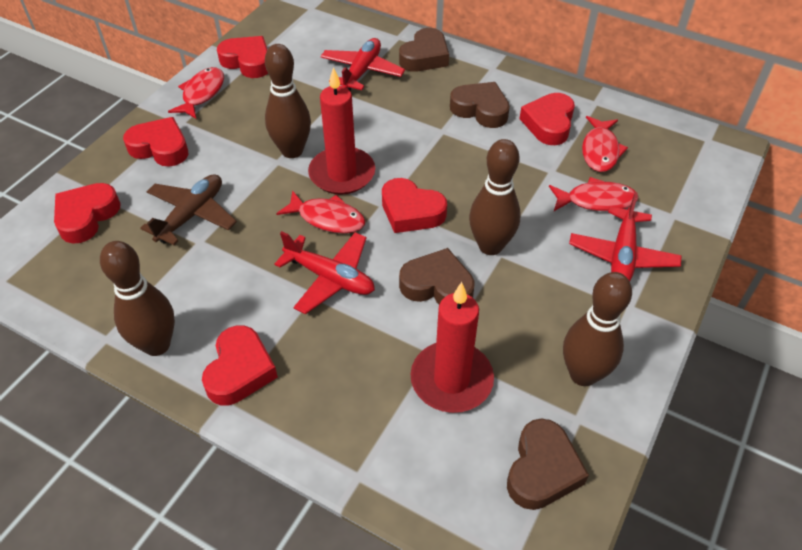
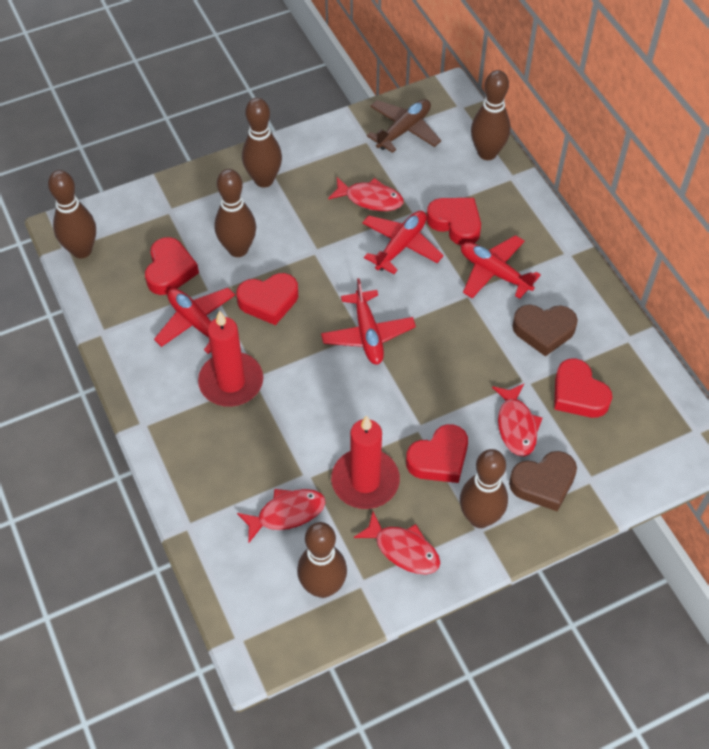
brown bowling pin: 4 -> 6
brown heart: 4 -> 2
red heart: 6 -> 5
red plane: 3 -> 4

